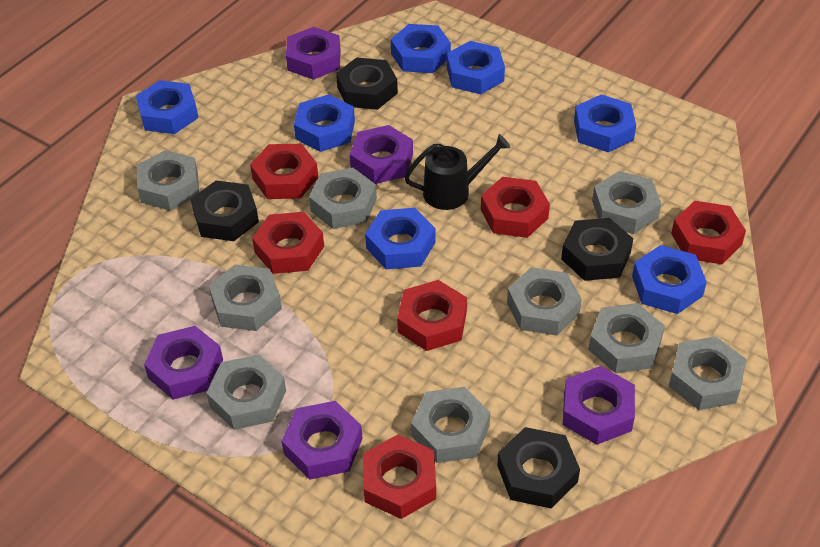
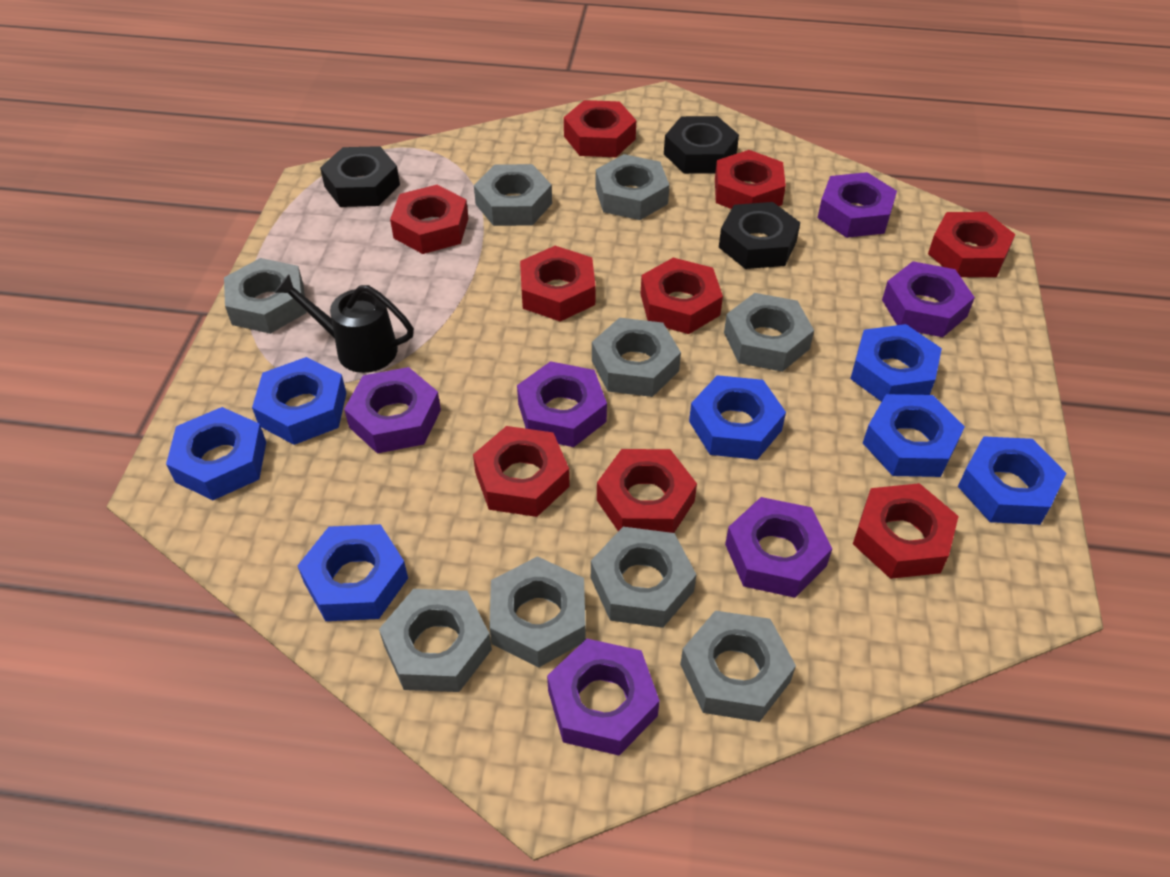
black nut: 4 -> 3
purple nut: 5 -> 6
red nut: 6 -> 9

